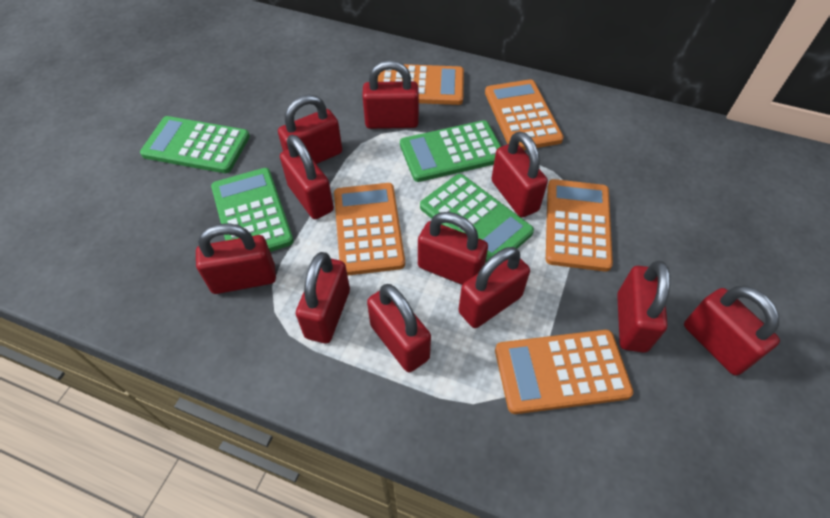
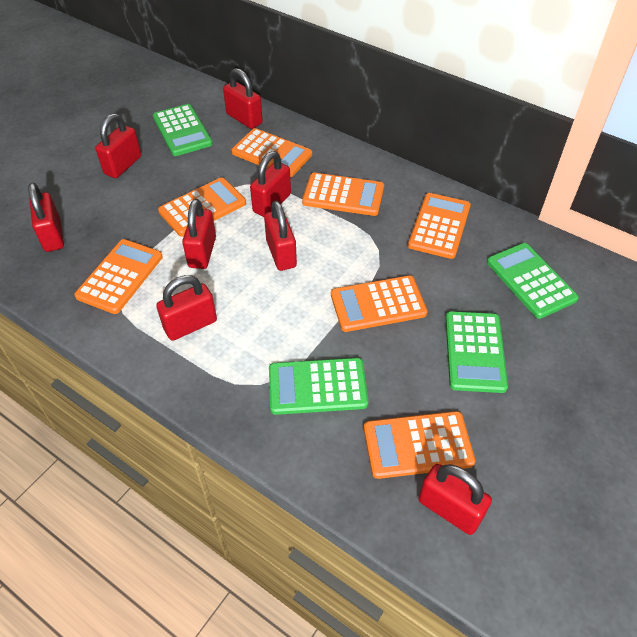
orange calculator: 5 -> 7
red padlock: 11 -> 8

